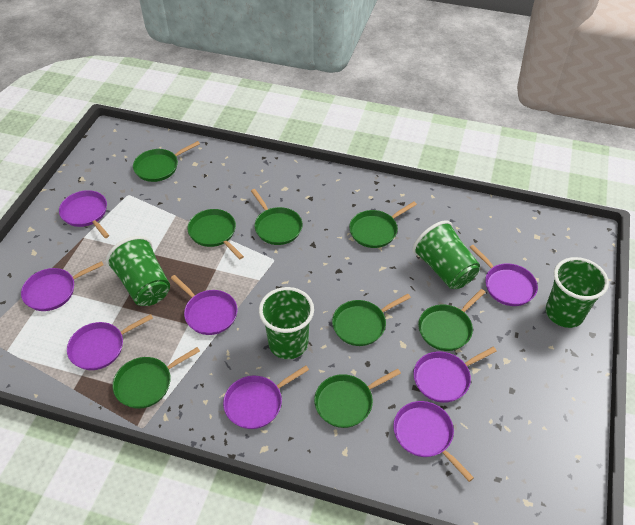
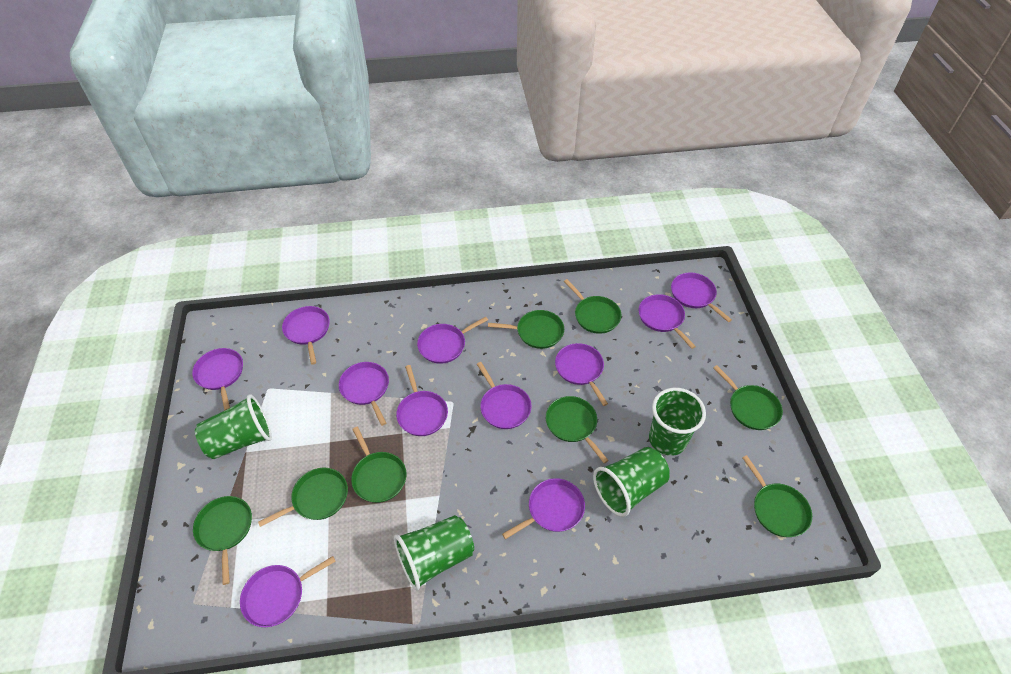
purple pan: 8 -> 11

